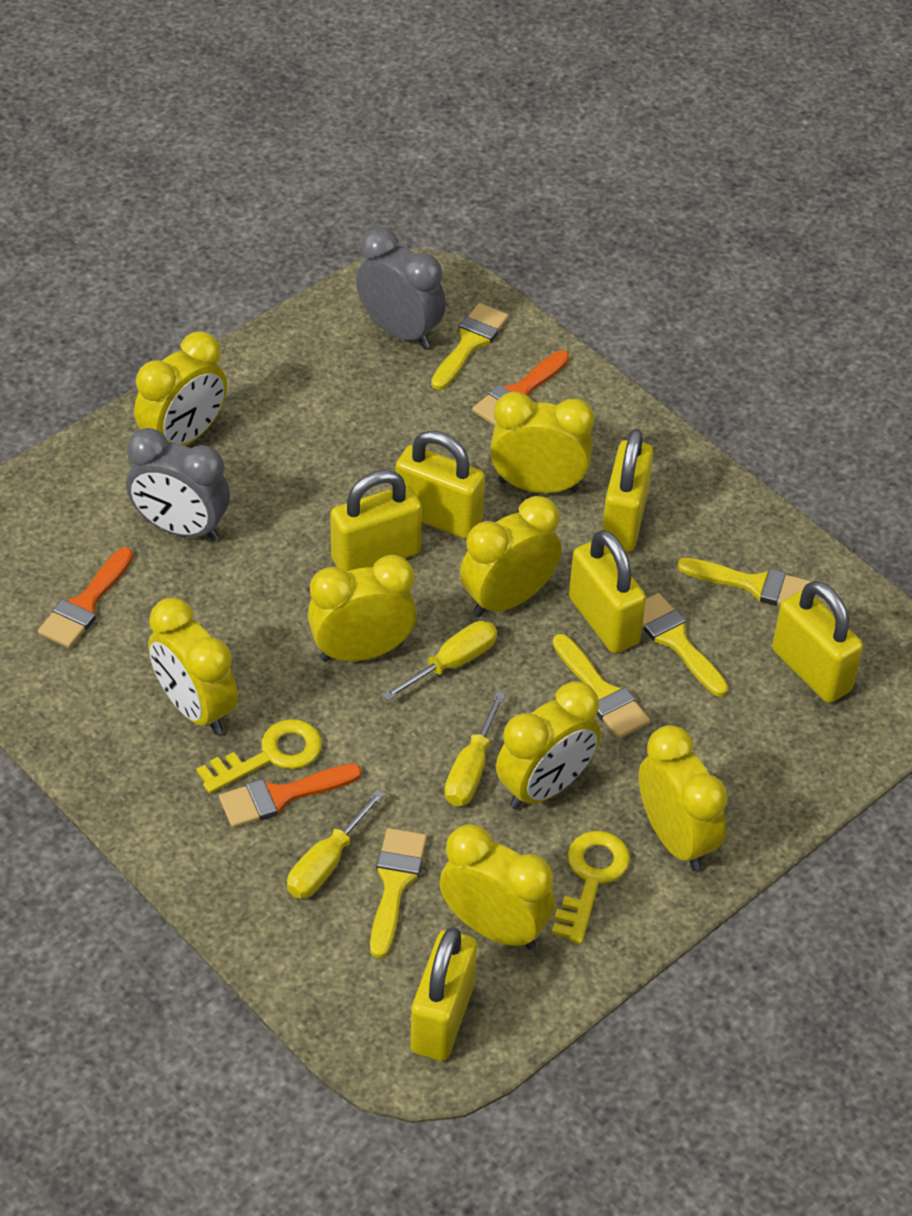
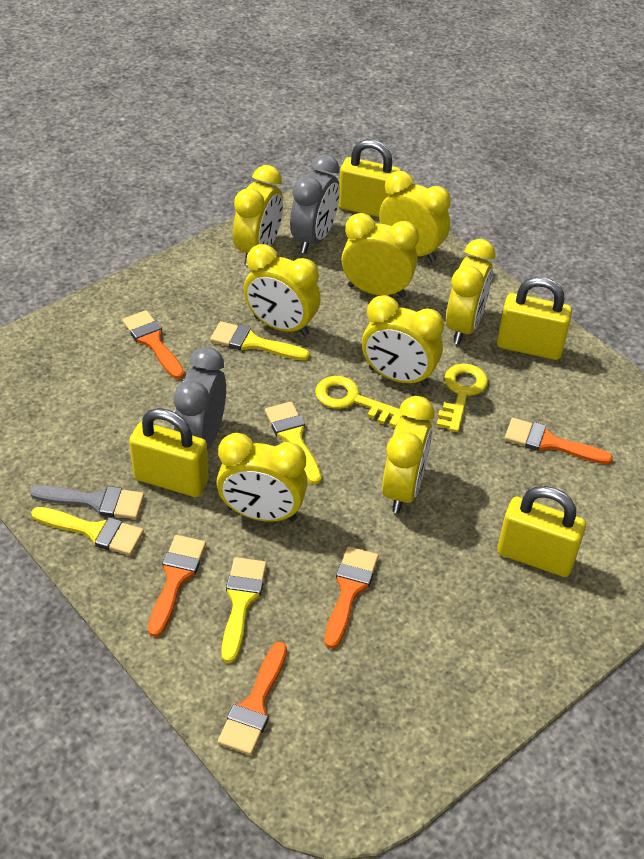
grey brush: 0 -> 1
orange brush: 3 -> 5
yellow brush: 5 -> 4
yellow padlock: 6 -> 4
yellow screwdriver: 3 -> 0

